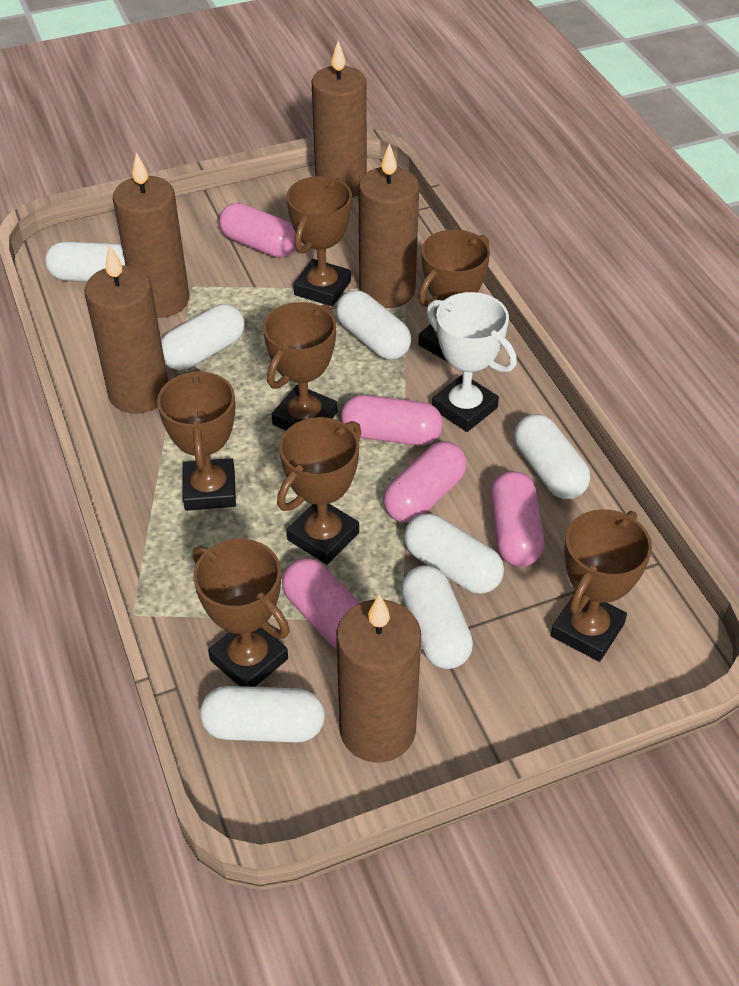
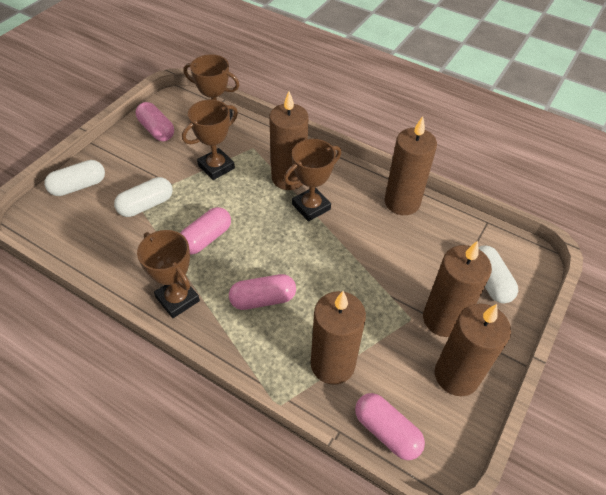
brown trophy: 7 -> 4
pink capsule: 5 -> 4
white capsule: 7 -> 3
white trophy: 1 -> 0

